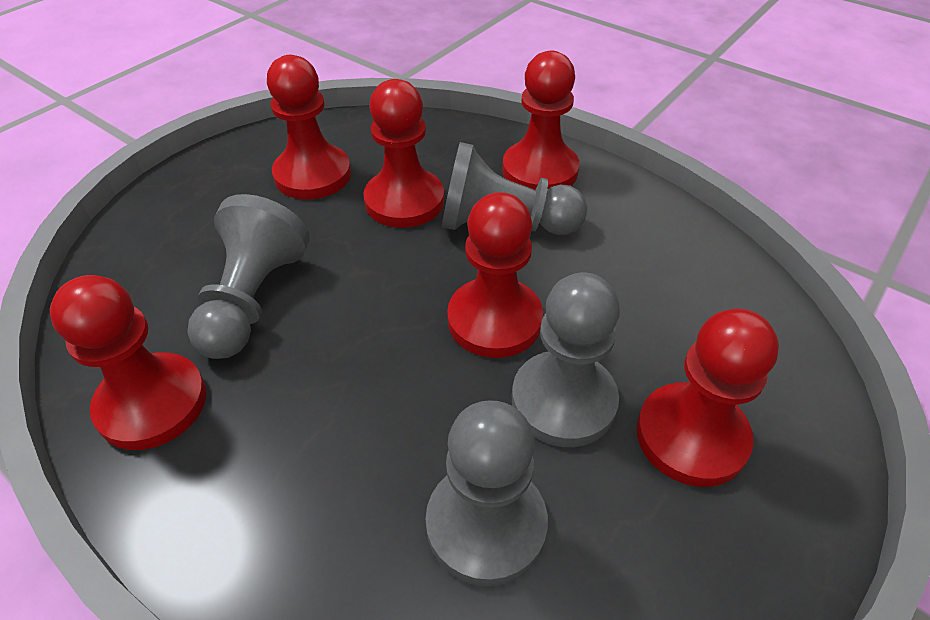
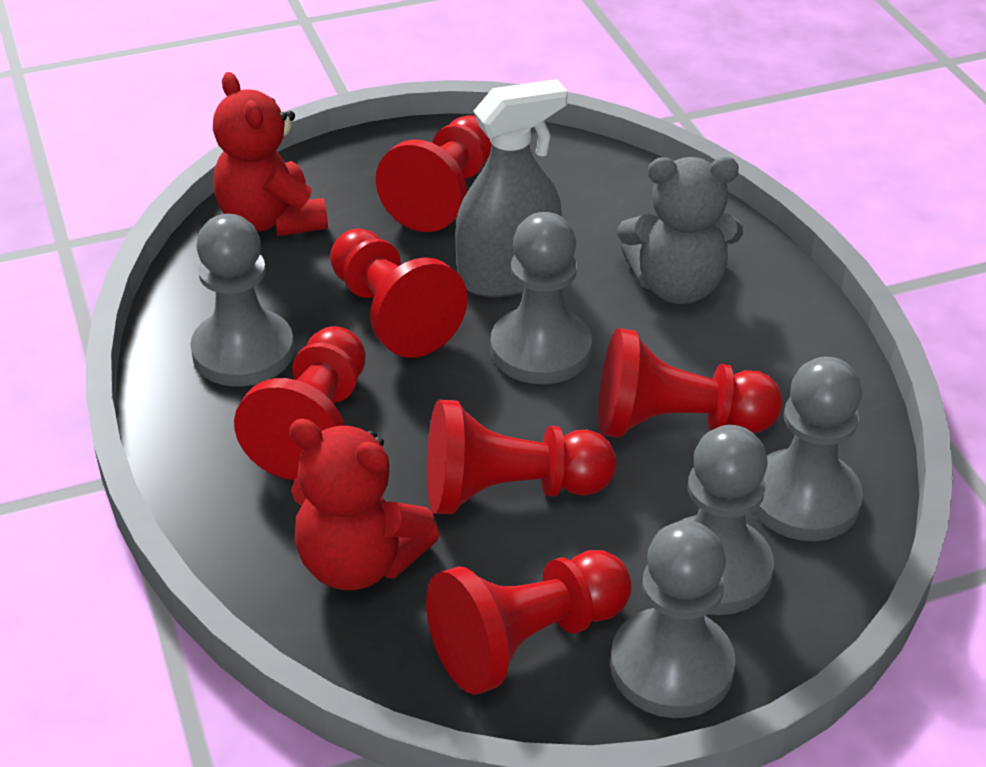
grey pawn: 4 -> 5
grey spray bottle: 0 -> 1
grey teddy bear: 0 -> 1
red teddy bear: 0 -> 2

